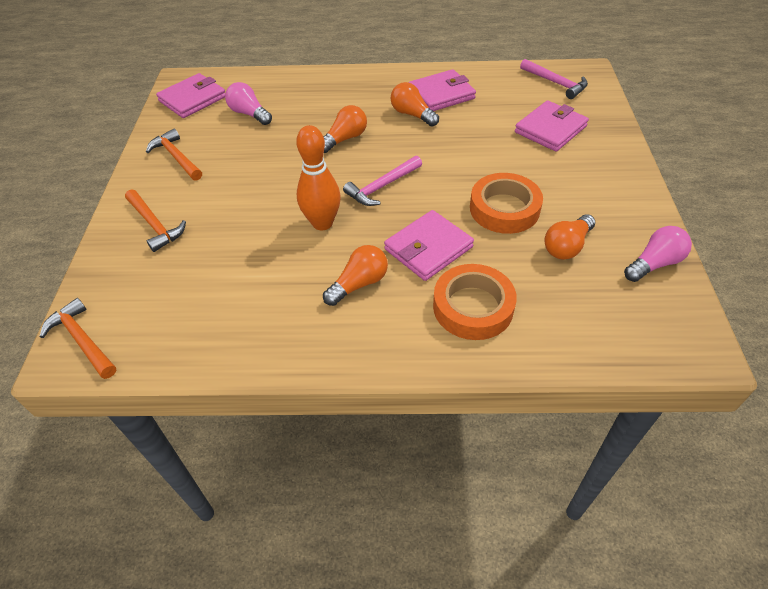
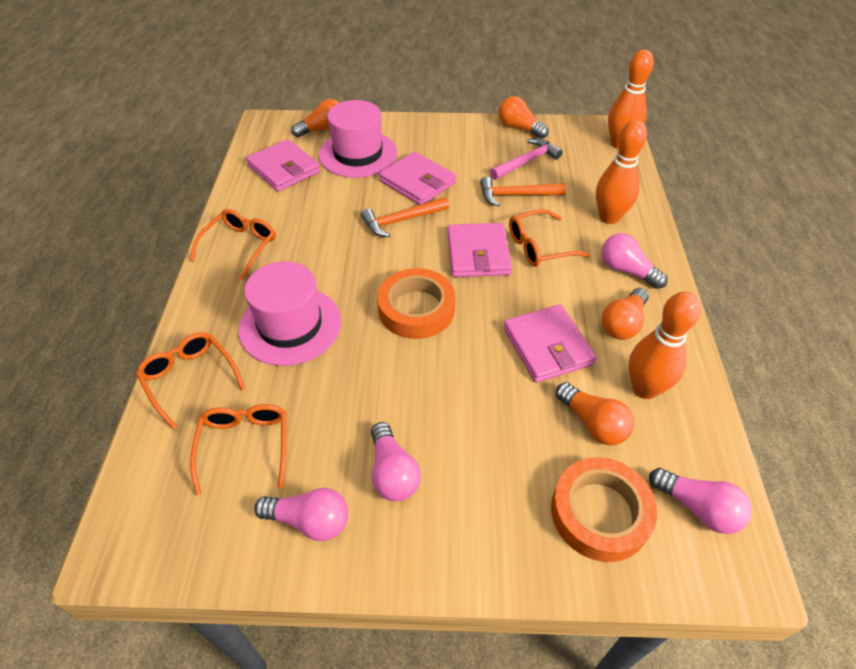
orange bowling pin: 1 -> 3
orange glasses: 0 -> 4
orange hammer: 3 -> 2
pink hammer: 2 -> 1
pink hat: 0 -> 2
pink light bulb: 2 -> 4

